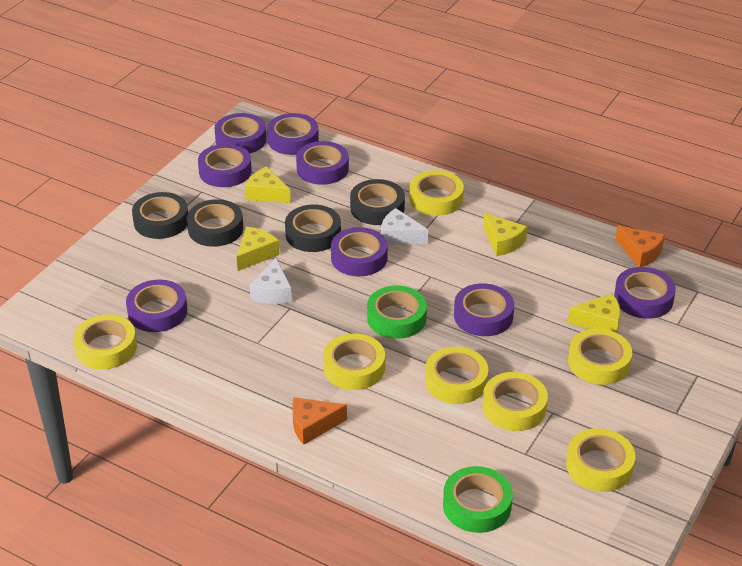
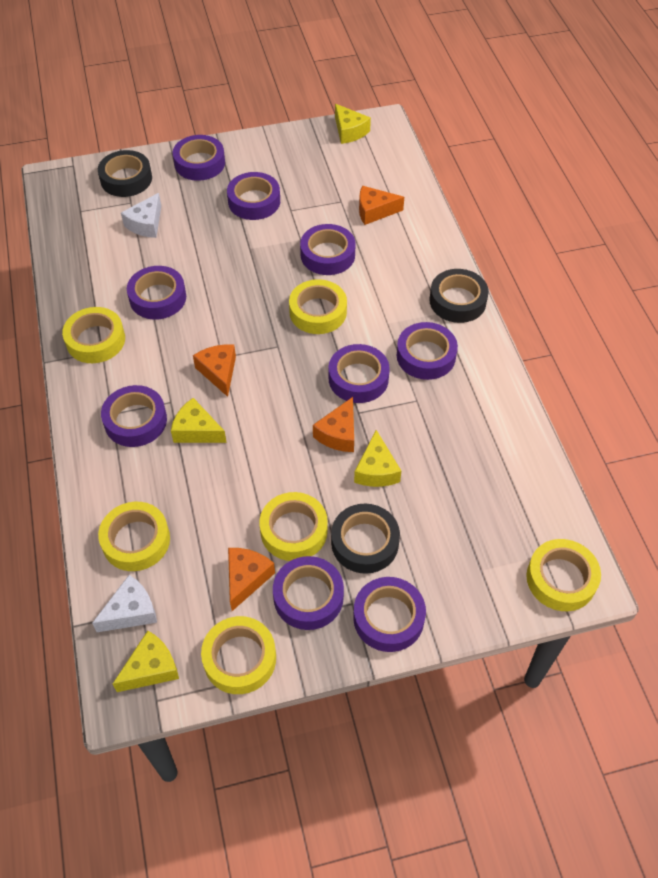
black tape: 4 -> 3
green tape: 2 -> 0
orange cheese: 2 -> 4
purple tape: 8 -> 9
yellow tape: 7 -> 6

